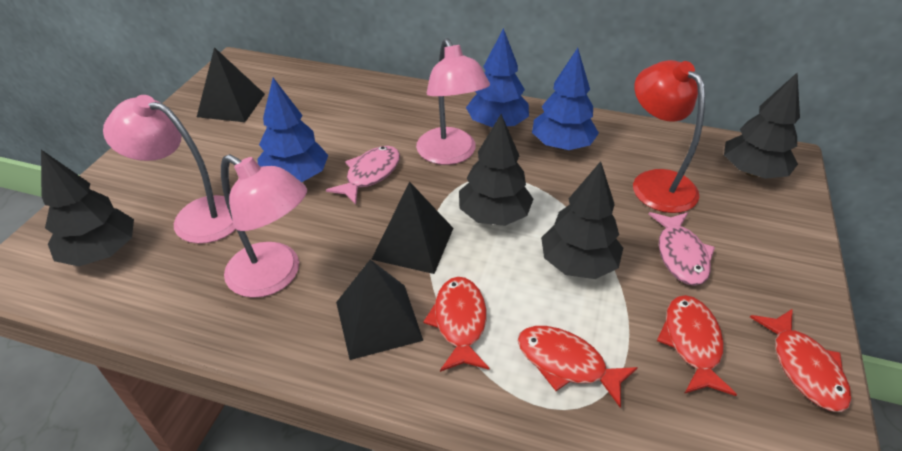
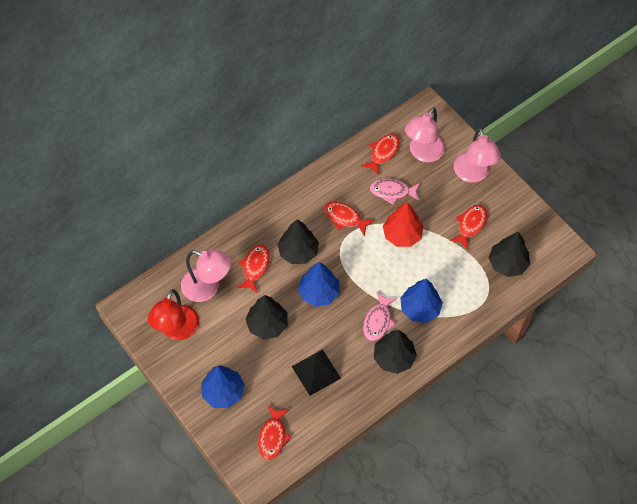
black pyramid: 3 -> 1
red fish: 4 -> 5
red tree: 0 -> 1

